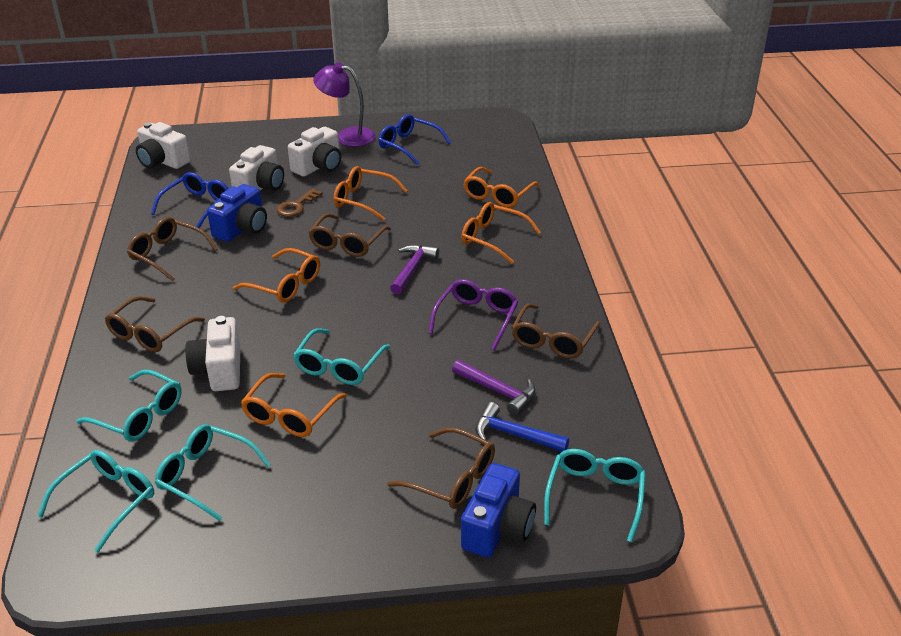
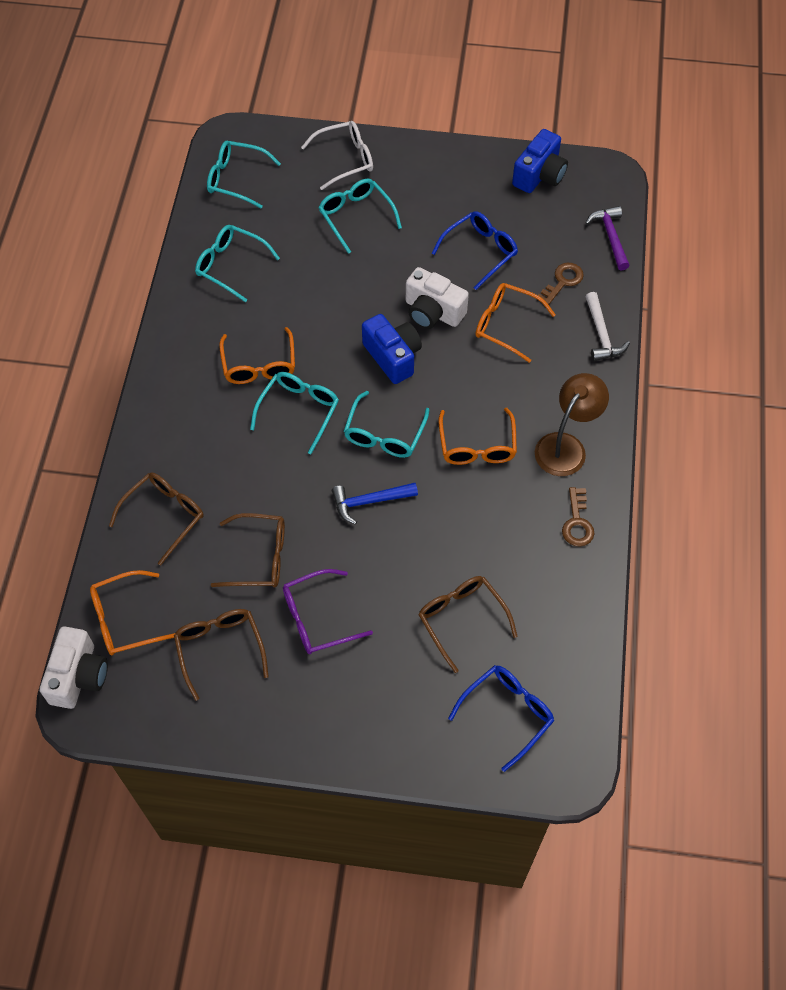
brown glasses: 5 -> 4
brown key: 1 -> 2
brown lamp: 0 -> 1
orange glasses: 5 -> 4
purple hammer: 2 -> 1
purple lamp: 1 -> 0
white camera: 4 -> 2
white glasses: 0 -> 1
white hammer: 0 -> 1

